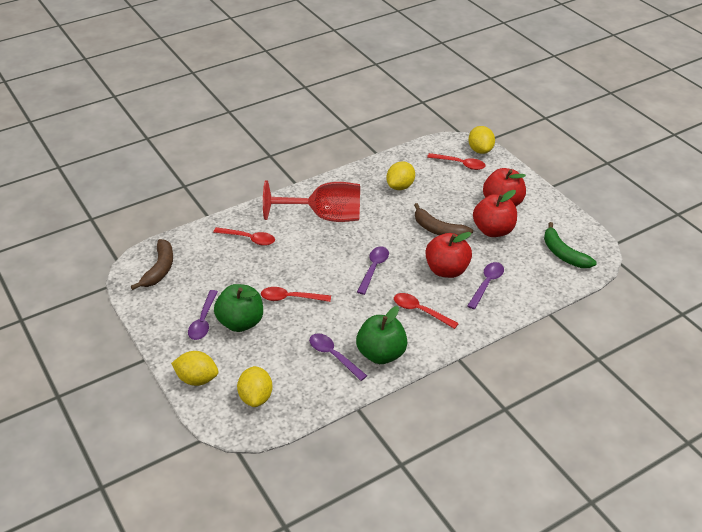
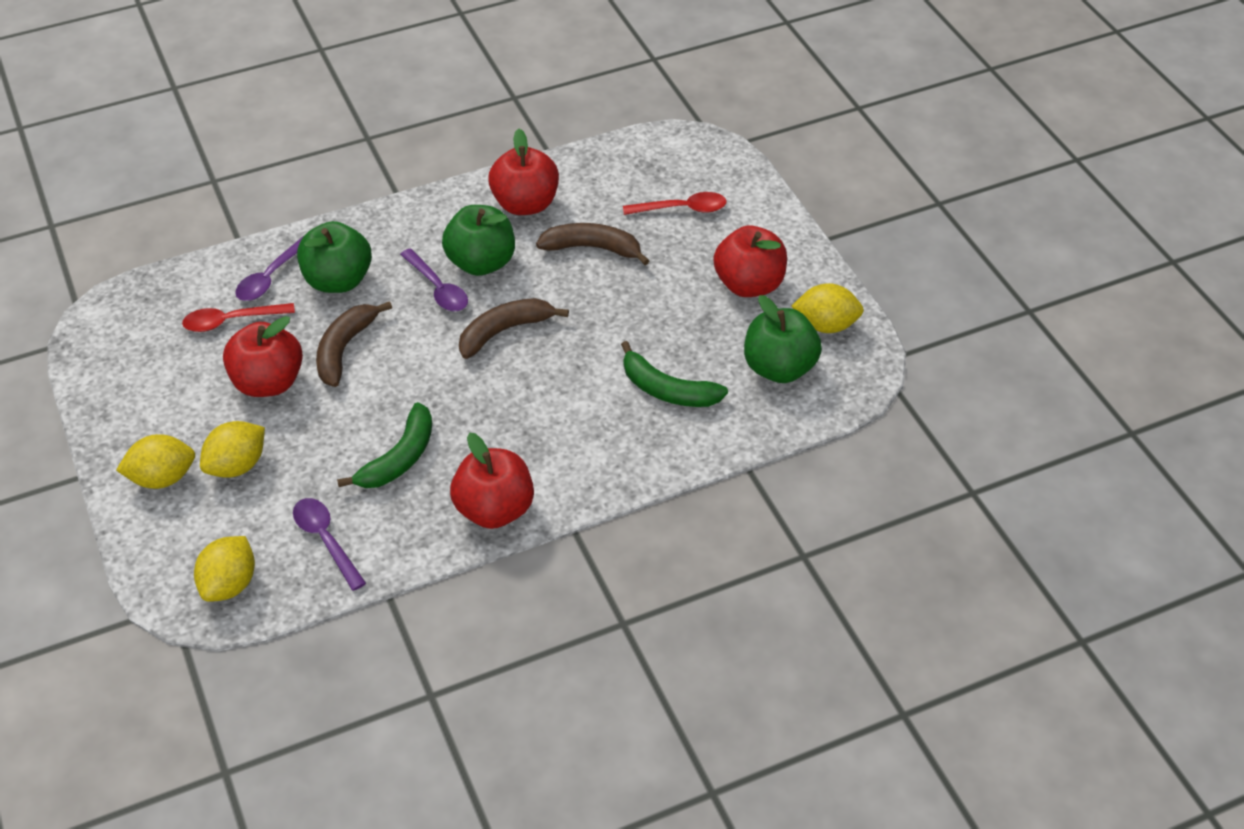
brown banana: 2 -> 3
green apple: 2 -> 3
green banana: 1 -> 2
purple spoon: 4 -> 3
red apple: 3 -> 4
red goblet: 1 -> 0
red spoon: 4 -> 2

